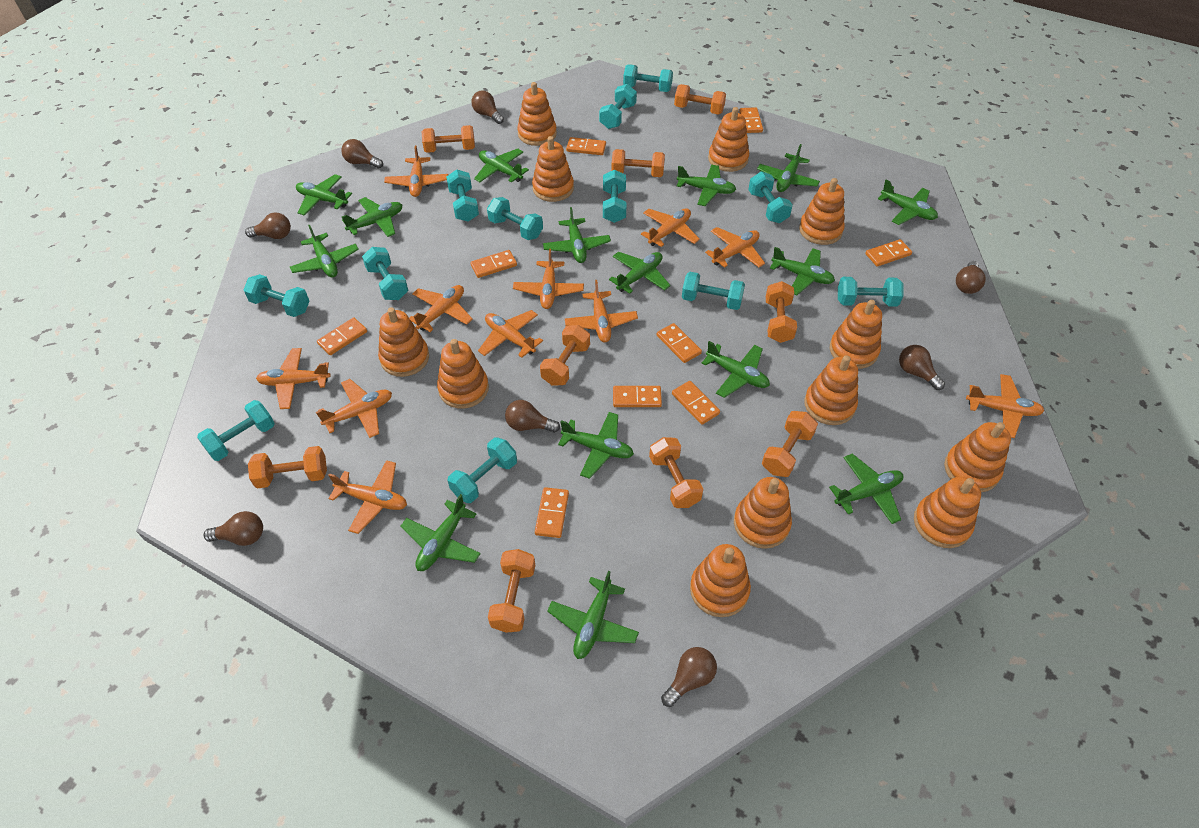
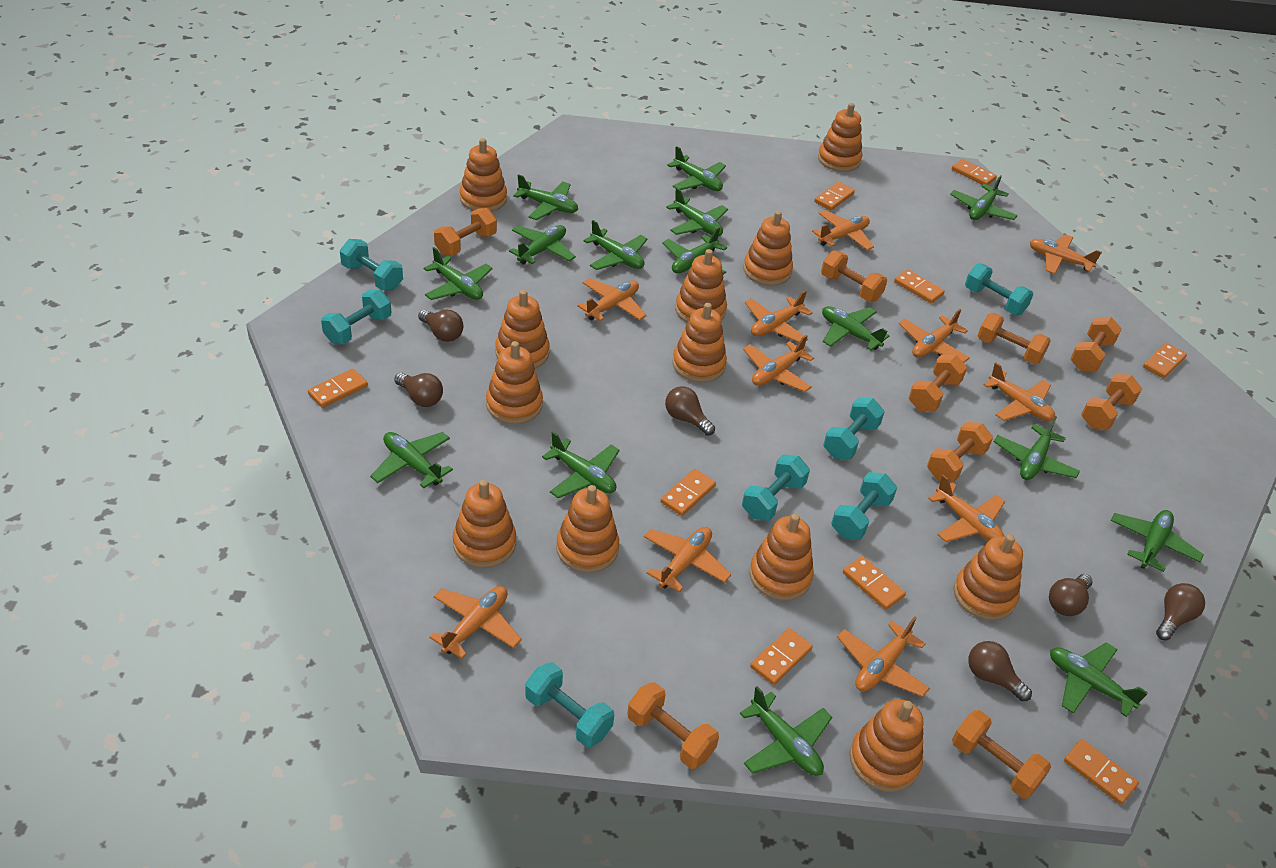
brown light bulb: 8 -> 6
turquoise dumbbell: 12 -> 7

